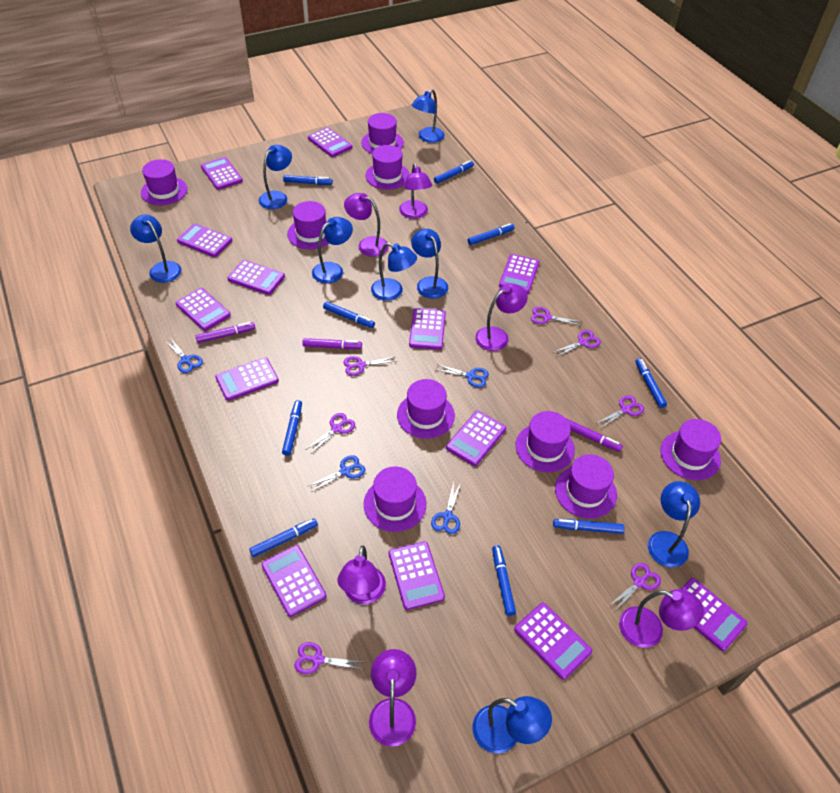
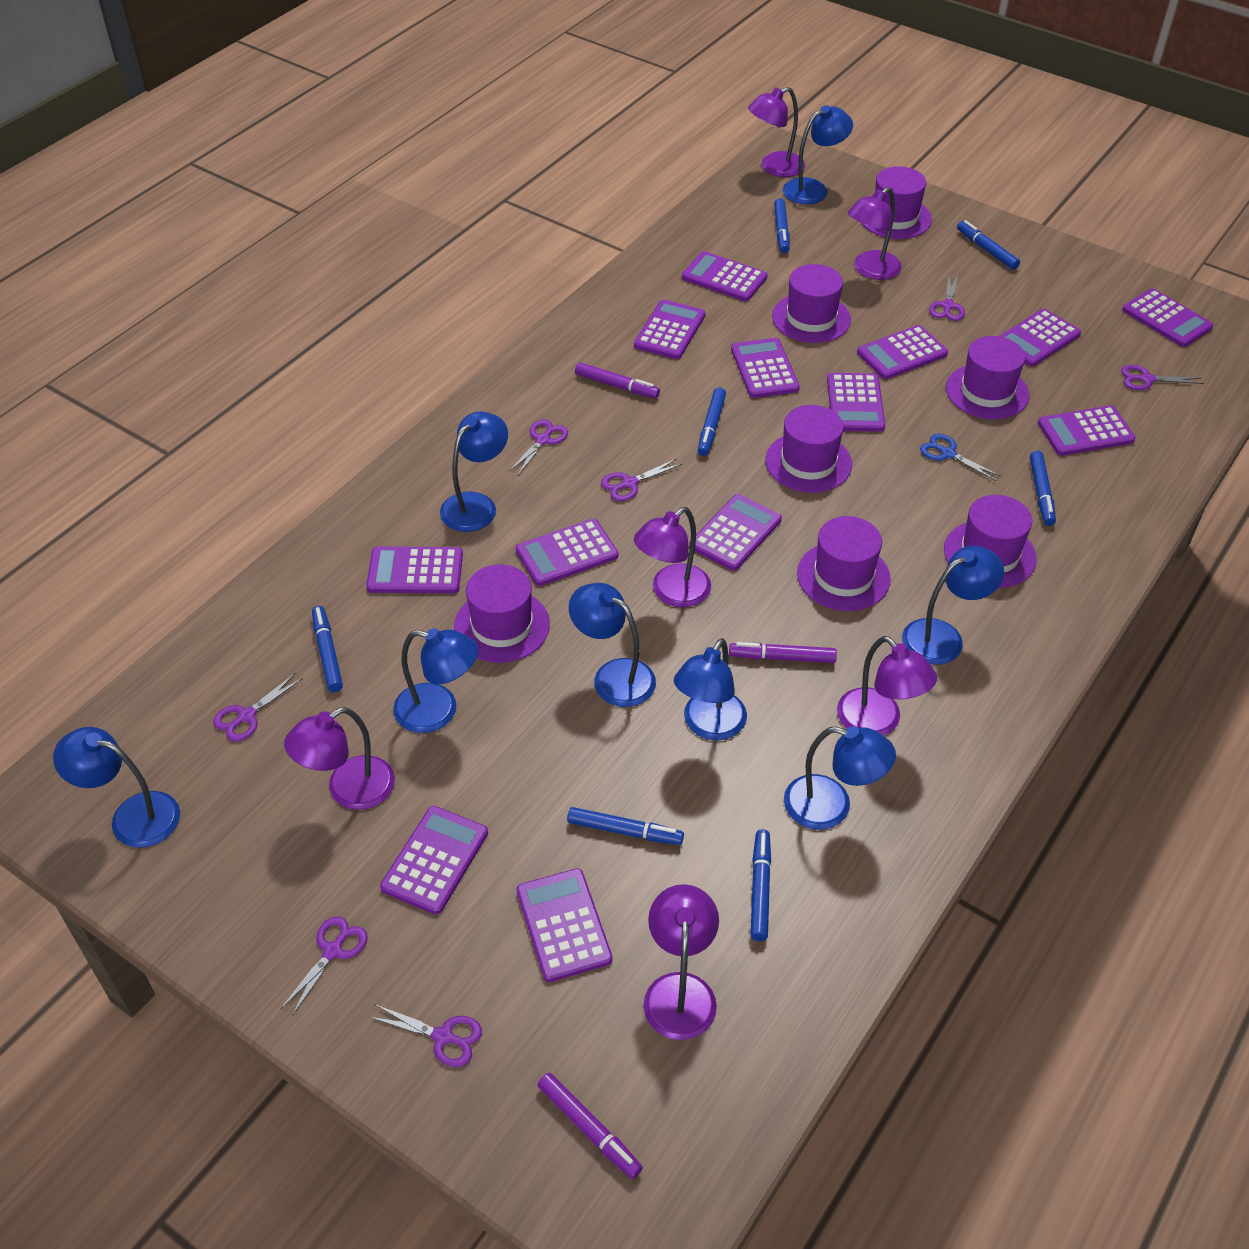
blue marker: 9 -> 7
blue scissors: 4 -> 1
purple hat: 9 -> 7

